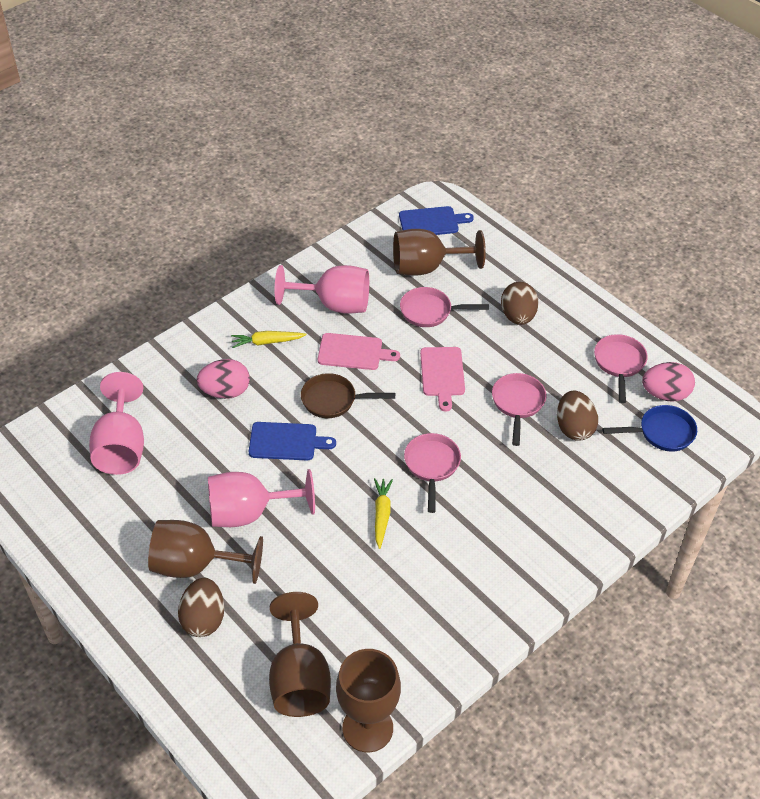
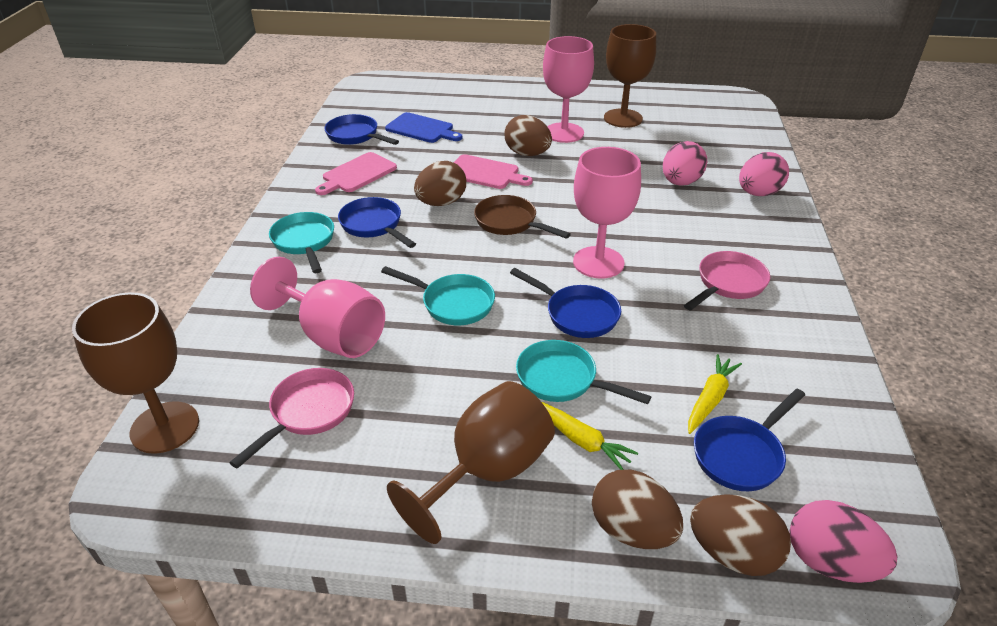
blue cutting board: 2 -> 1
blue pan: 1 -> 4
brown egg: 3 -> 4
brown goblet: 4 -> 3
pink egg: 2 -> 3
pink pan: 4 -> 2
turquoise pan: 0 -> 3

